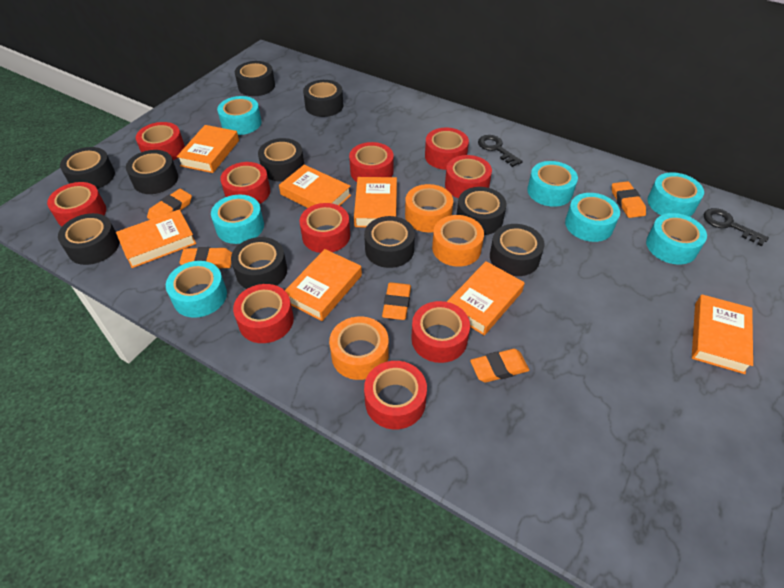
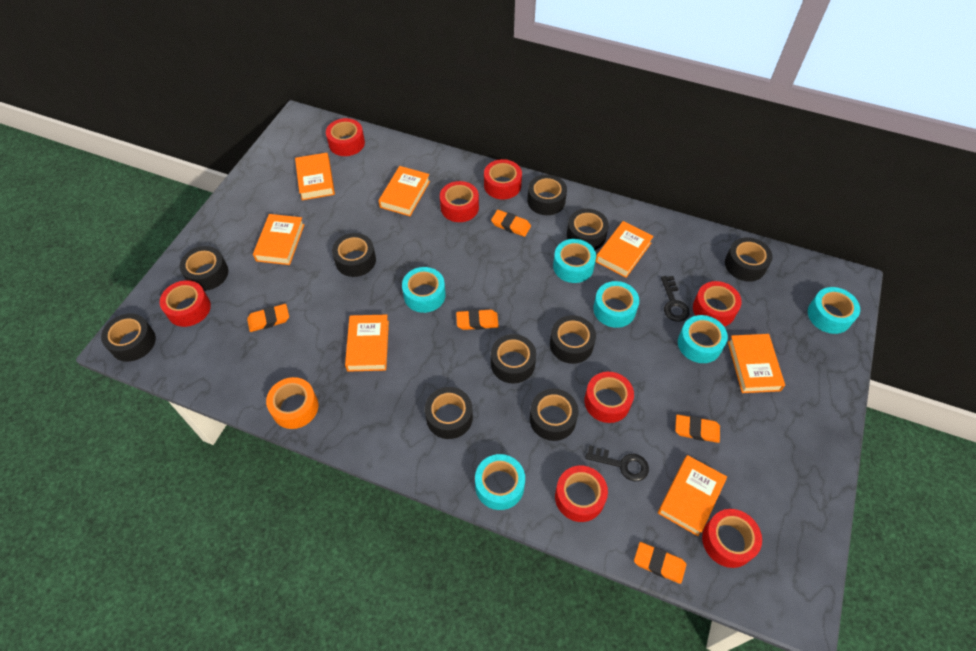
orange tape: 3 -> 1
red tape: 10 -> 8
turquoise tape: 7 -> 6

